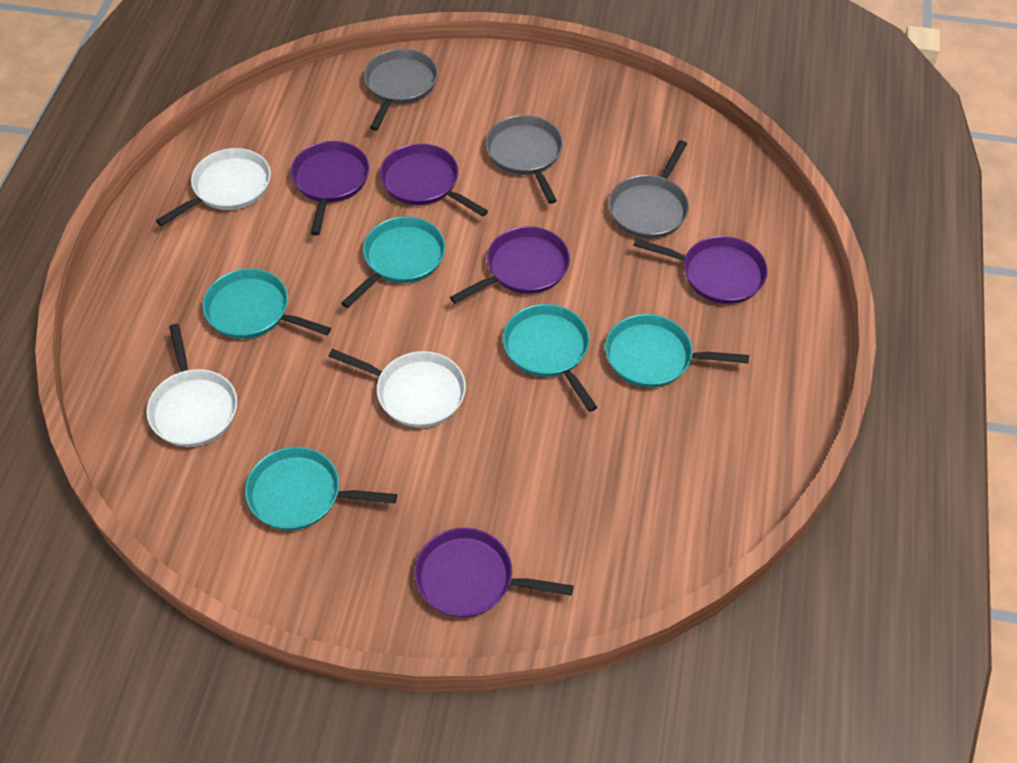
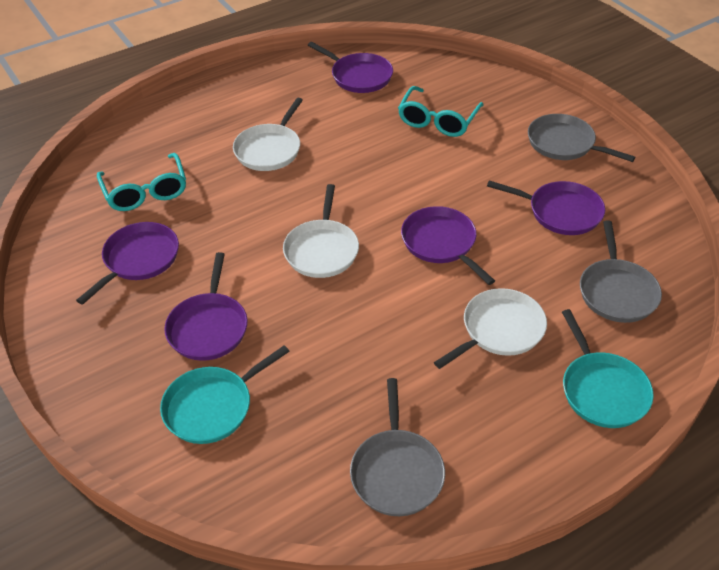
turquoise glasses: 0 -> 2
turquoise pan: 5 -> 2

